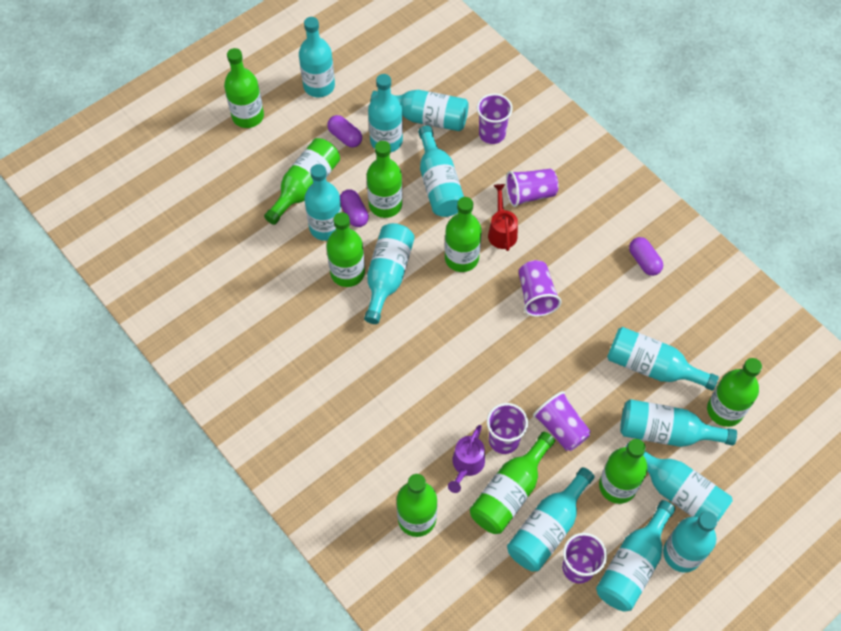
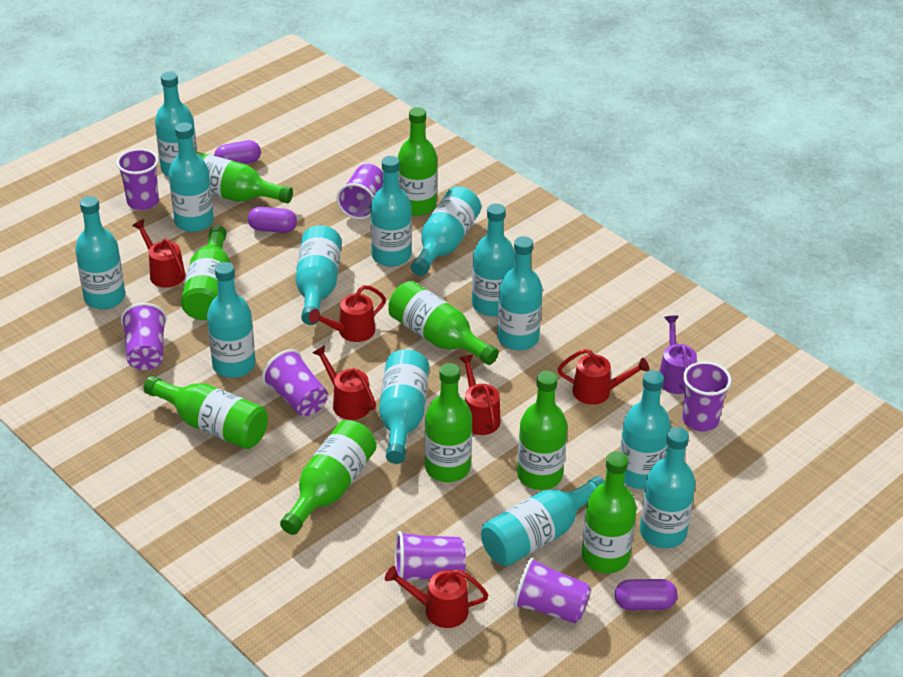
purple cup: 6 -> 7
red watering can: 1 -> 6
turquoise bottle: 12 -> 13

